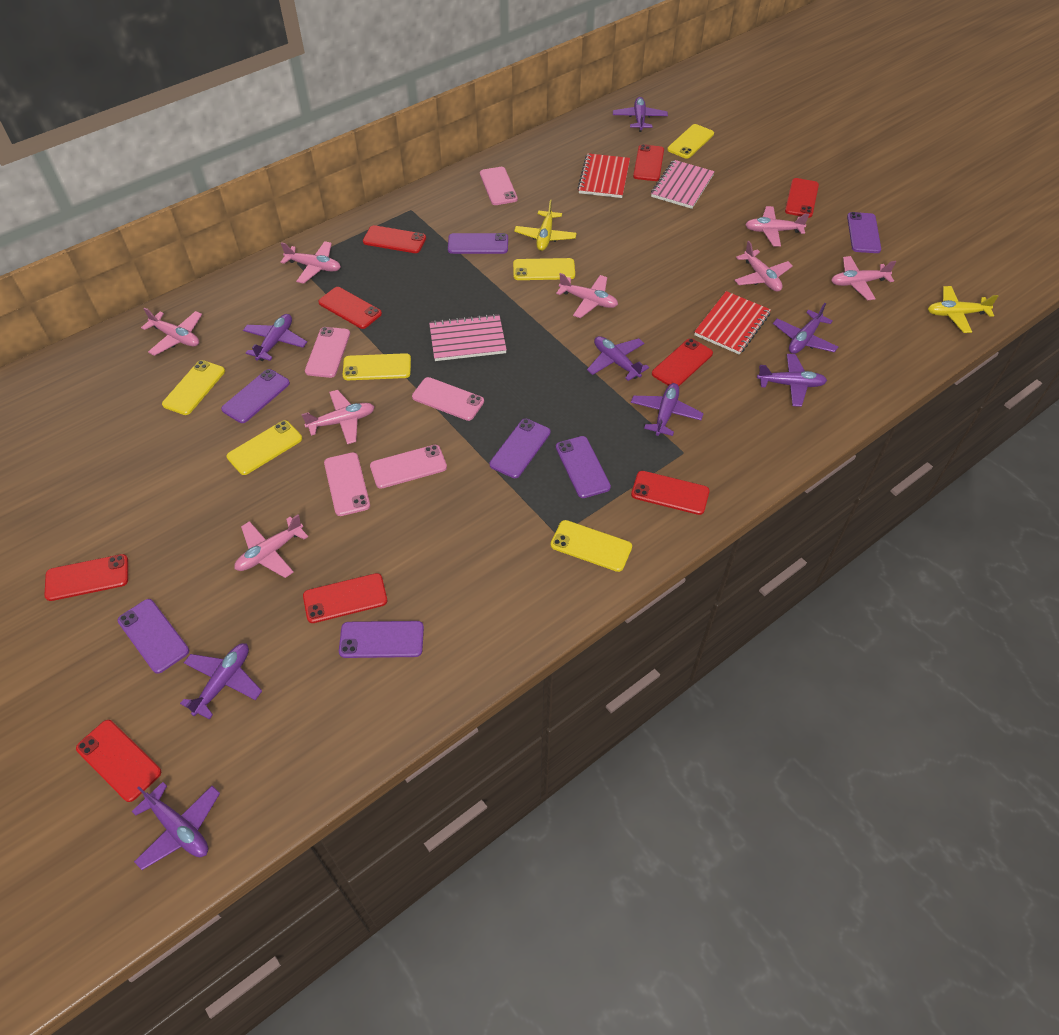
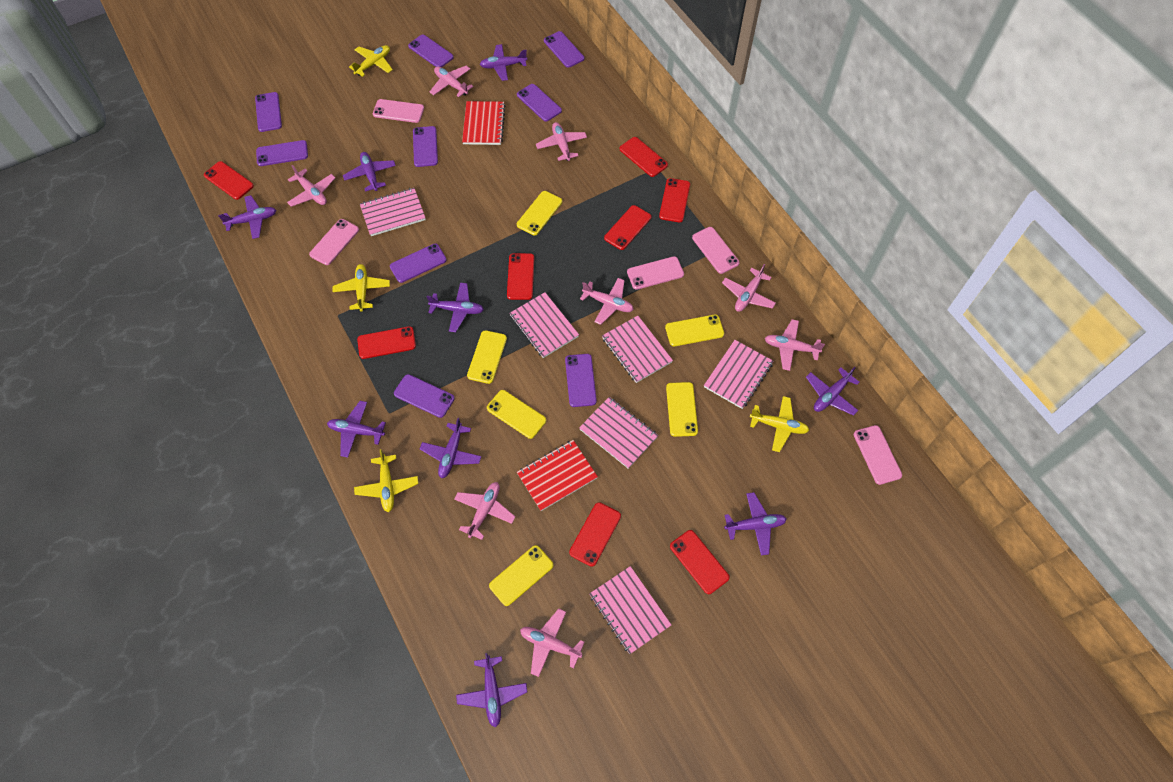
pink notebook: 2 -> 6
purple phone: 7 -> 9
purple plane: 8 -> 9
red phone: 9 -> 8
yellow plane: 2 -> 4

